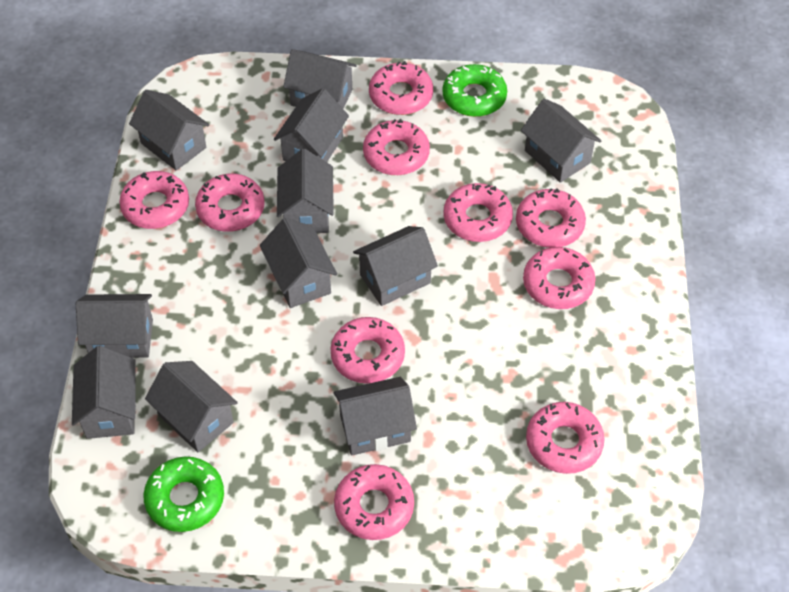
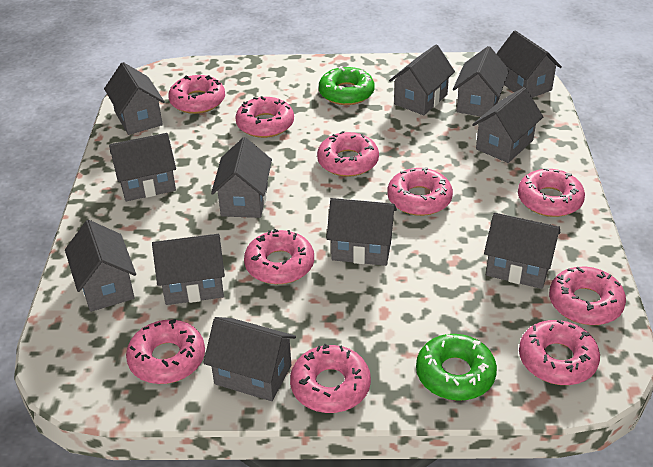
grey house: 11 -> 12

